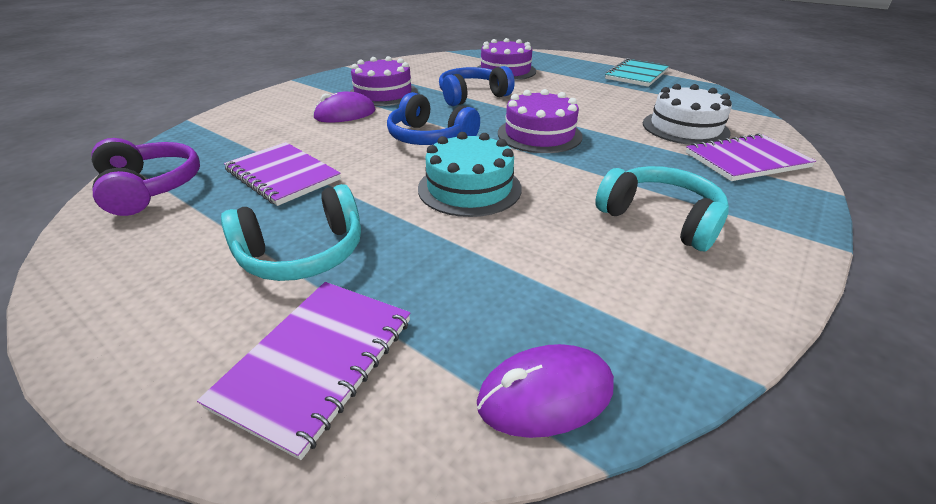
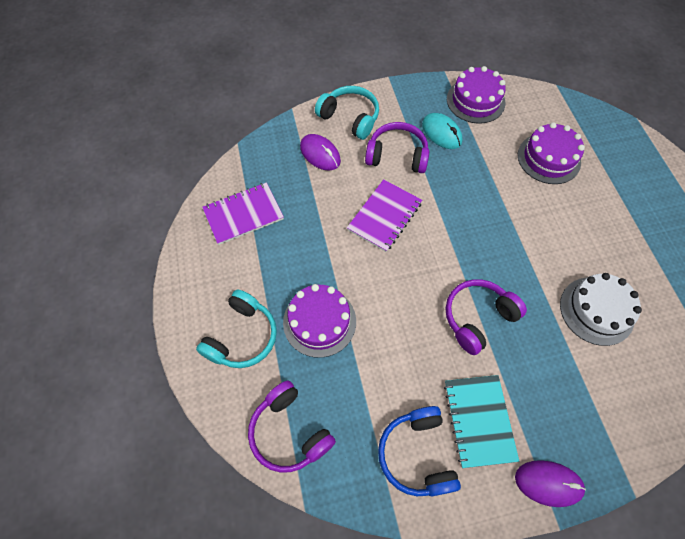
blue headphones: 2 -> 1
purple headphones: 1 -> 3
purple notebook: 3 -> 2
turquoise cake: 1 -> 0
turquoise mouse: 0 -> 1

